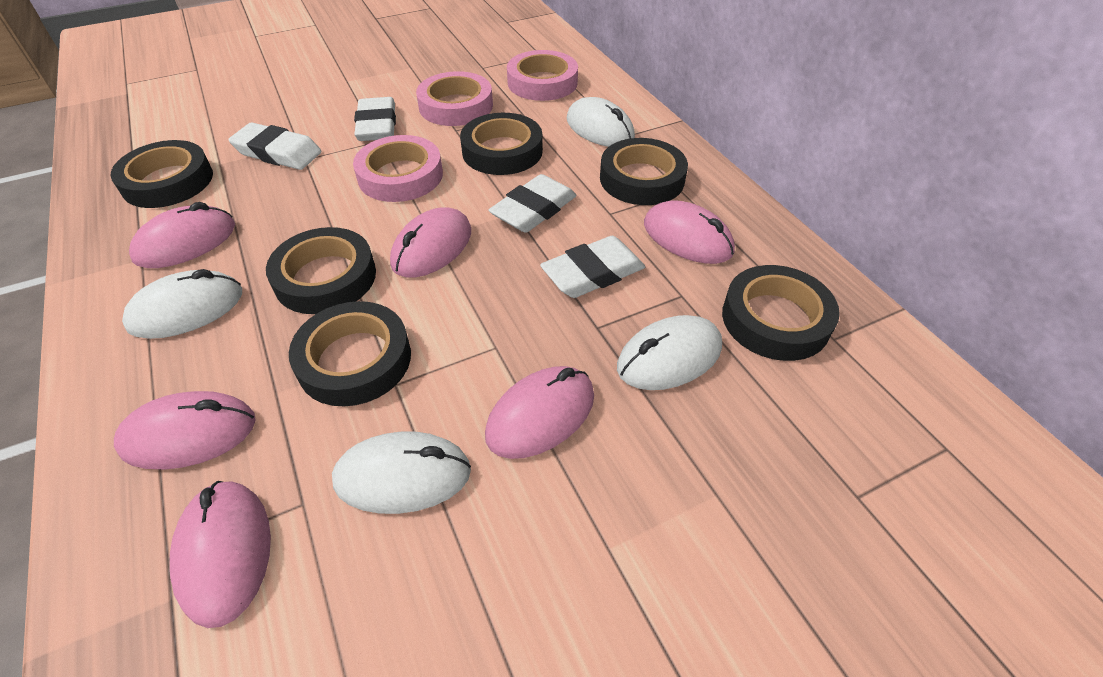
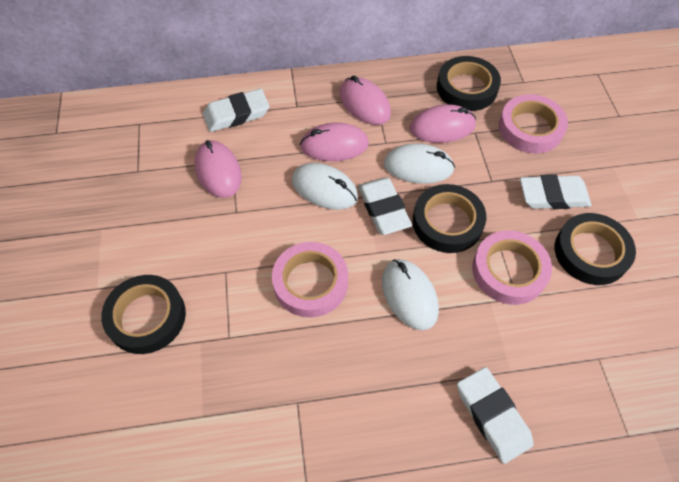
black tape: 6 -> 4
pink mouse: 6 -> 4
white mouse: 4 -> 3

